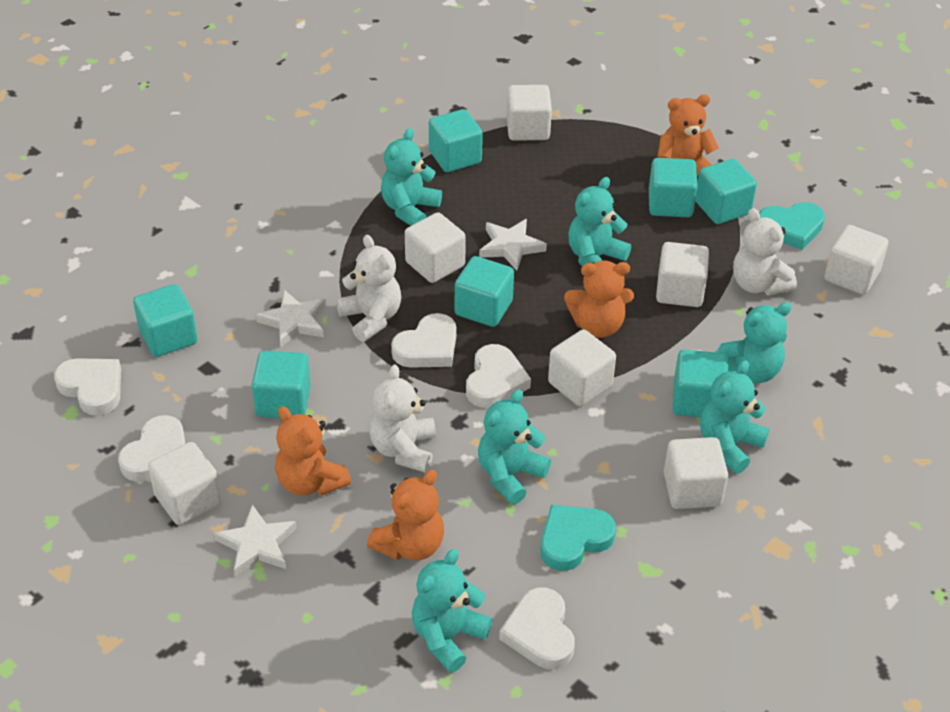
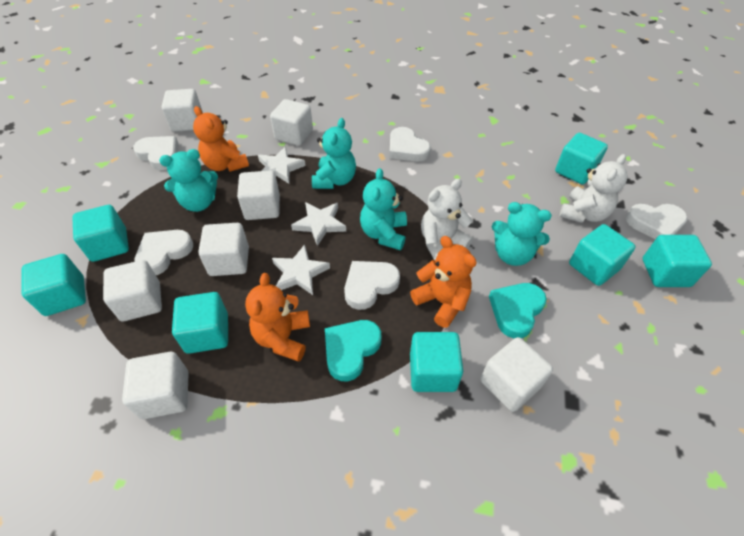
orange teddy bear: 4 -> 3
turquoise teddy bear: 6 -> 4
white teddy bear: 3 -> 2

